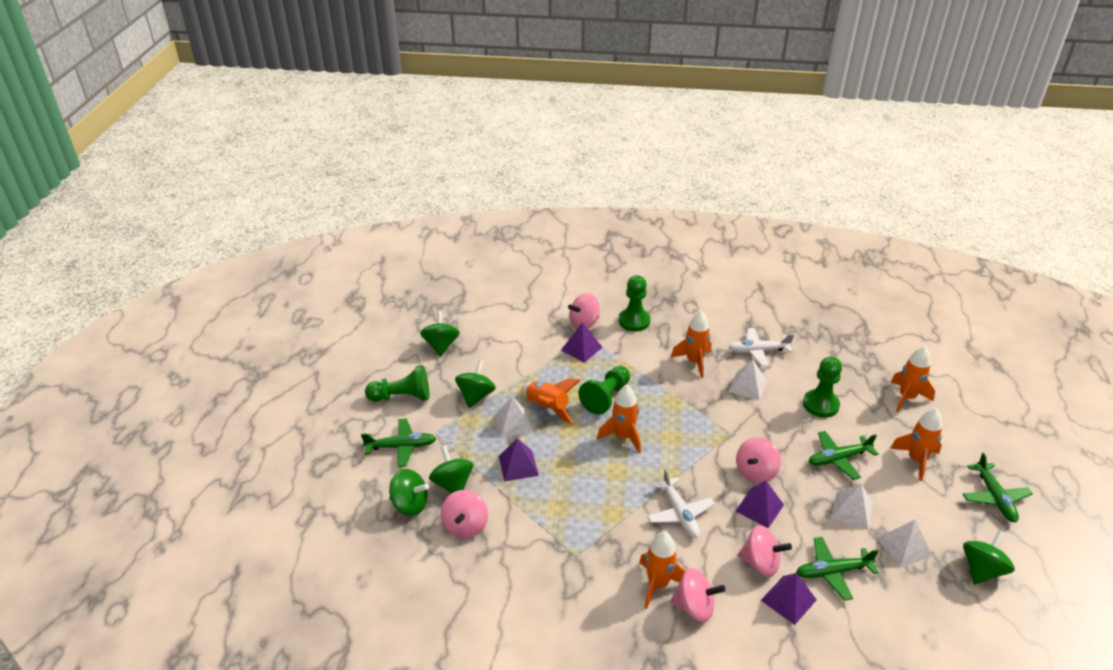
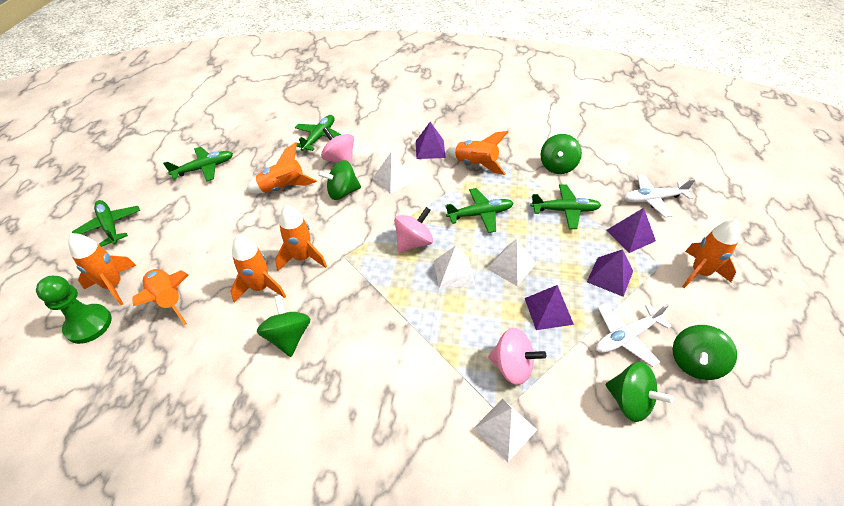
green pawn: 4 -> 1
green plane: 4 -> 5
orange rocket: 6 -> 7
pink spinning top: 5 -> 3

